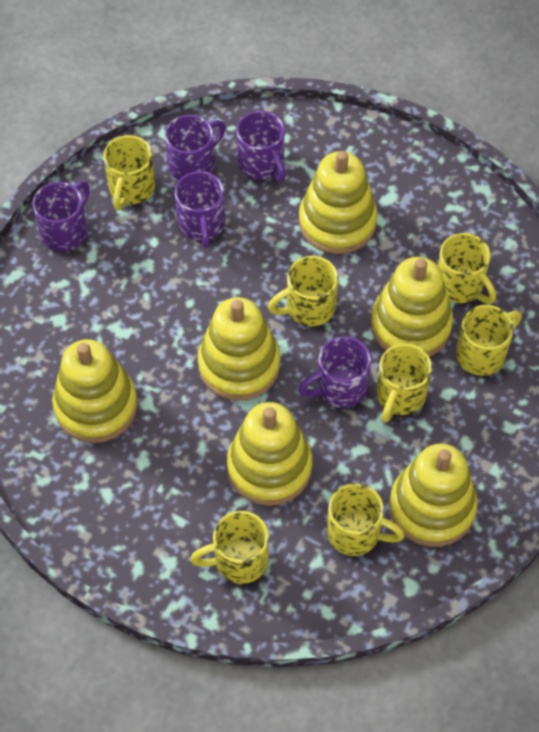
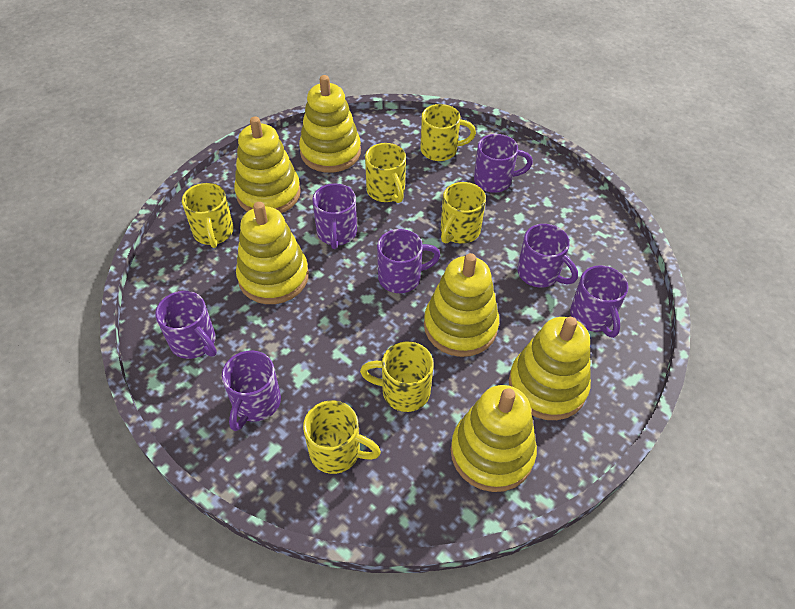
purple mug: 5 -> 7
yellow mug: 7 -> 6

